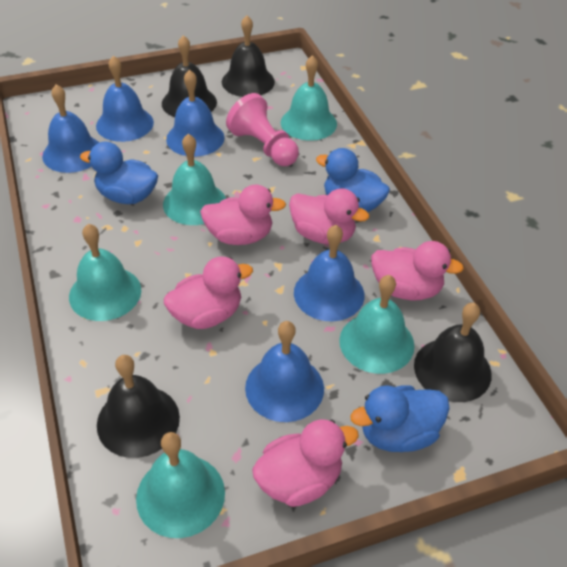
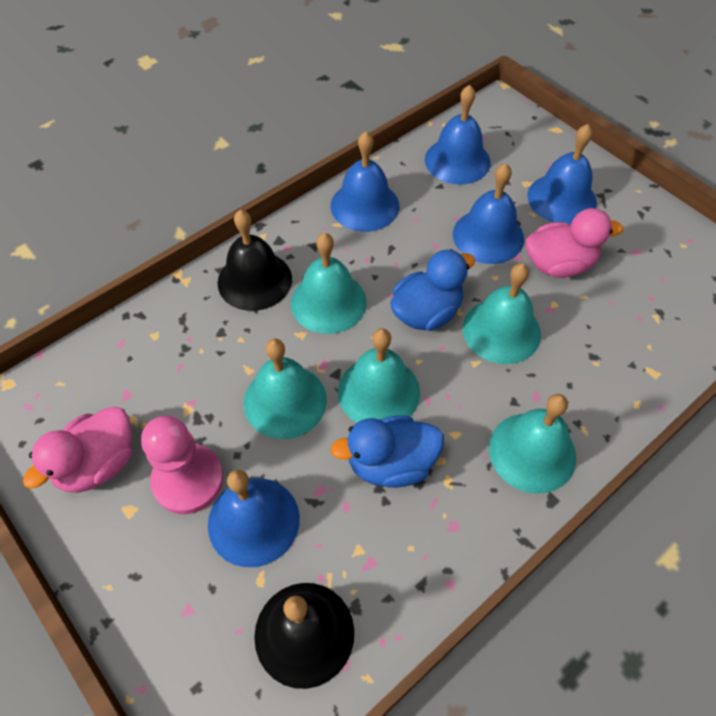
black bell: 4 -> 2
blue duck: 3 -> 2
pink duck: 5 -> 2

